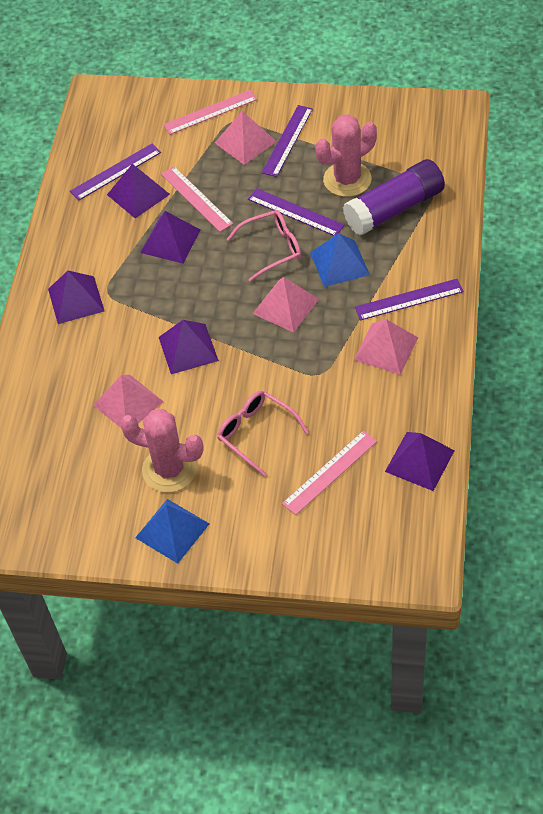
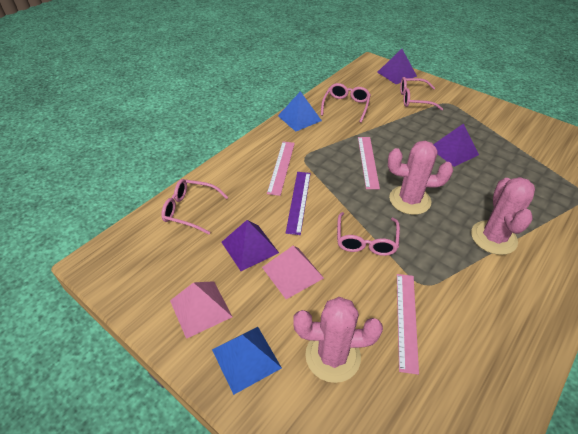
pink cactus: 2 -> 3
pink glasses: 2 -> 4
pink pyramid: 4 -> 2
purple glue stick: 1 -> 0
purple pyramid: 5 -> 3
purple ruler: 4 -> 1

